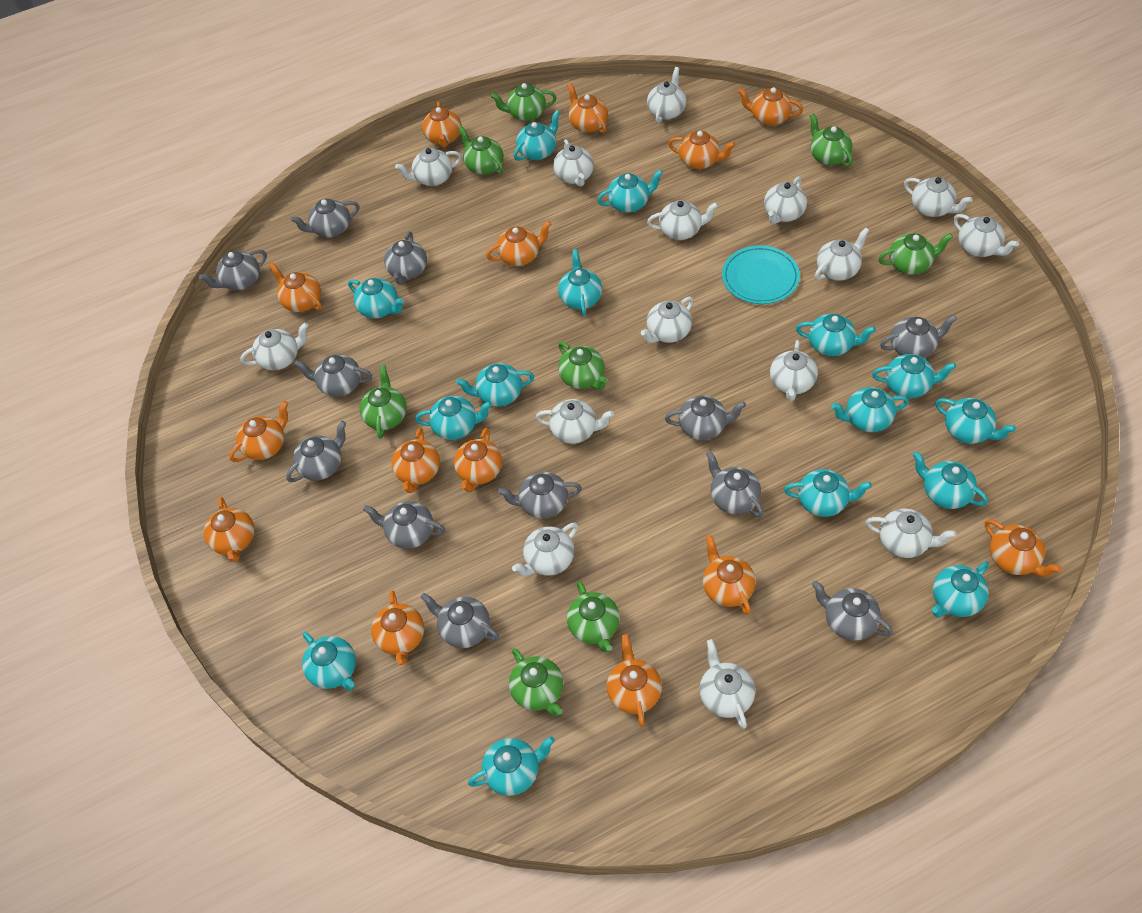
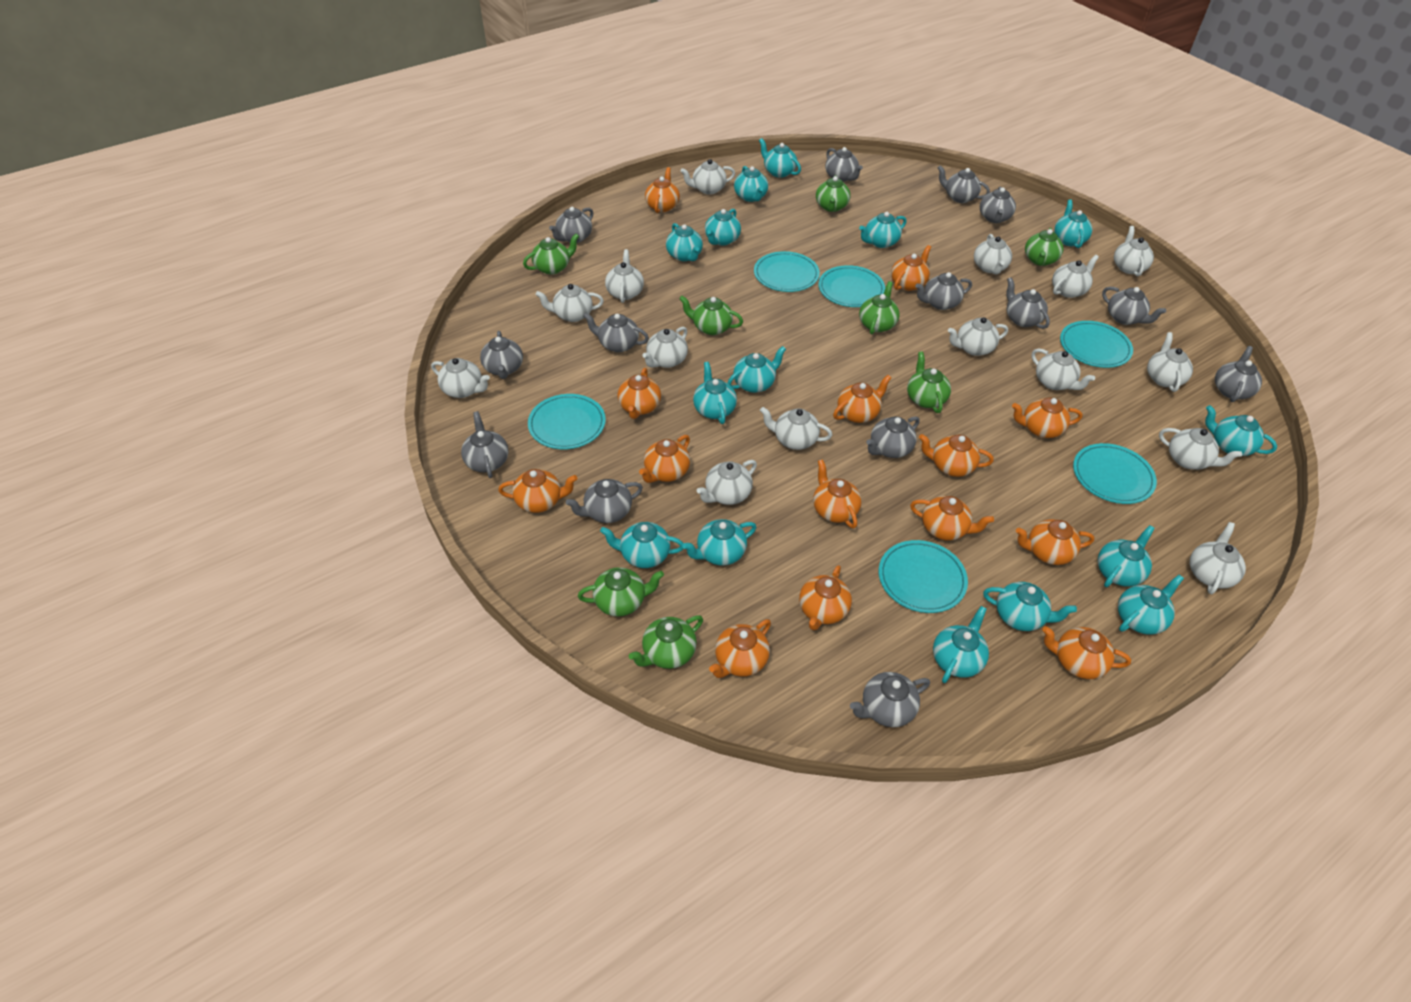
grey teapot: 12 -> 14
turquoise plate: 1 -> 6

